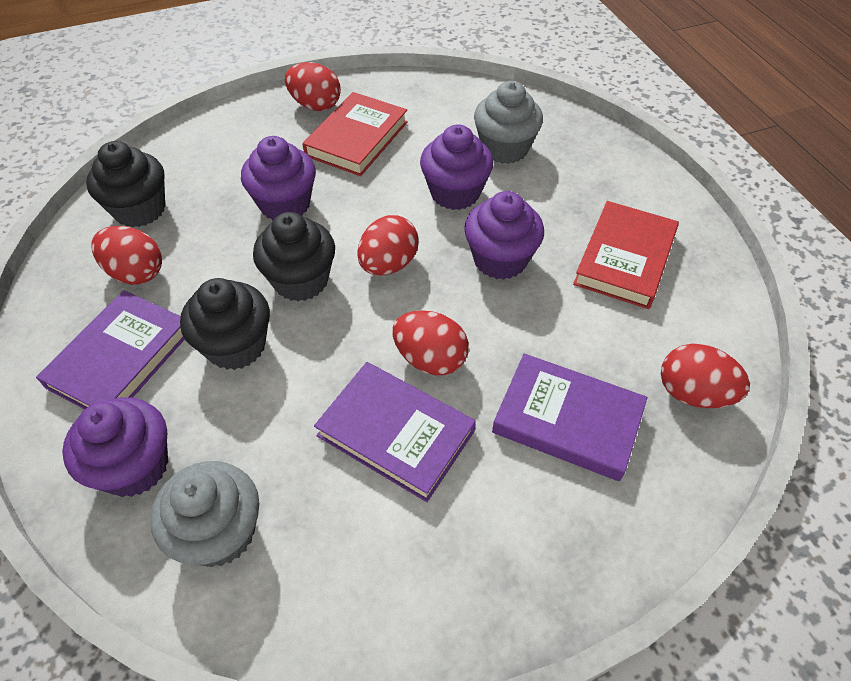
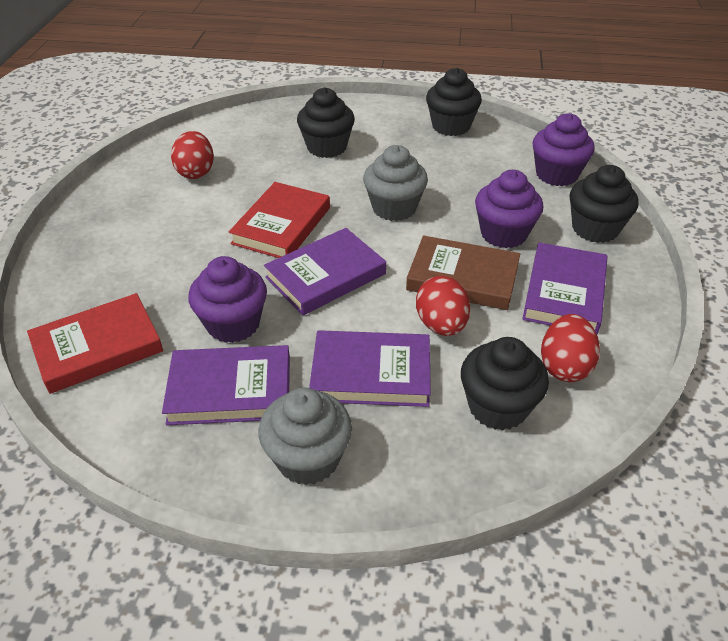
black cupcake: 3 -> 4
brown book: 0 -> 1
purple book: 3 -> 4
purple cupcake: 4 -> 3
red egg: 5 -> 3

